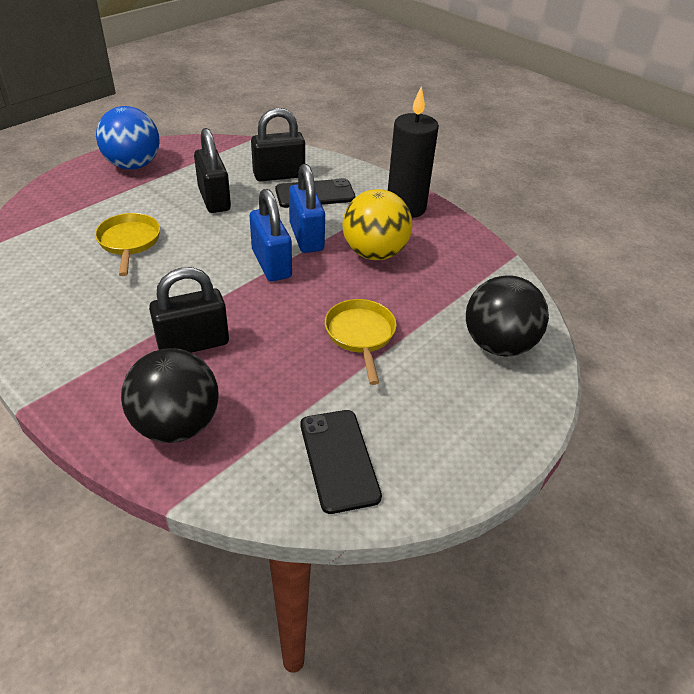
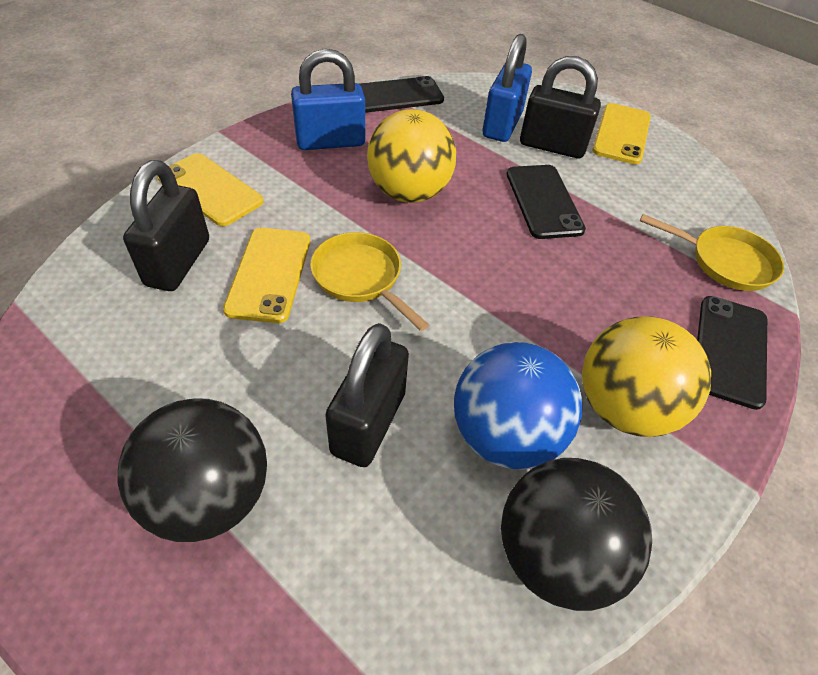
black candle: 1 -> 0
black phone: 2 -> 3
yellow ball: 1 -> 2
yellow phone: 0 -> 3

